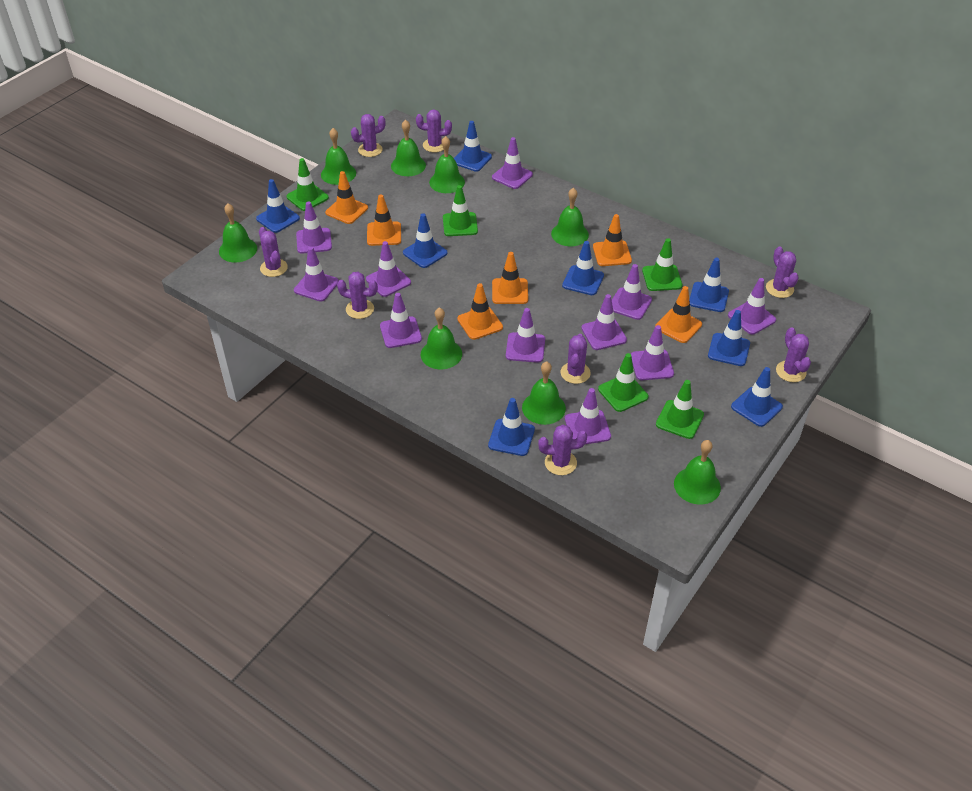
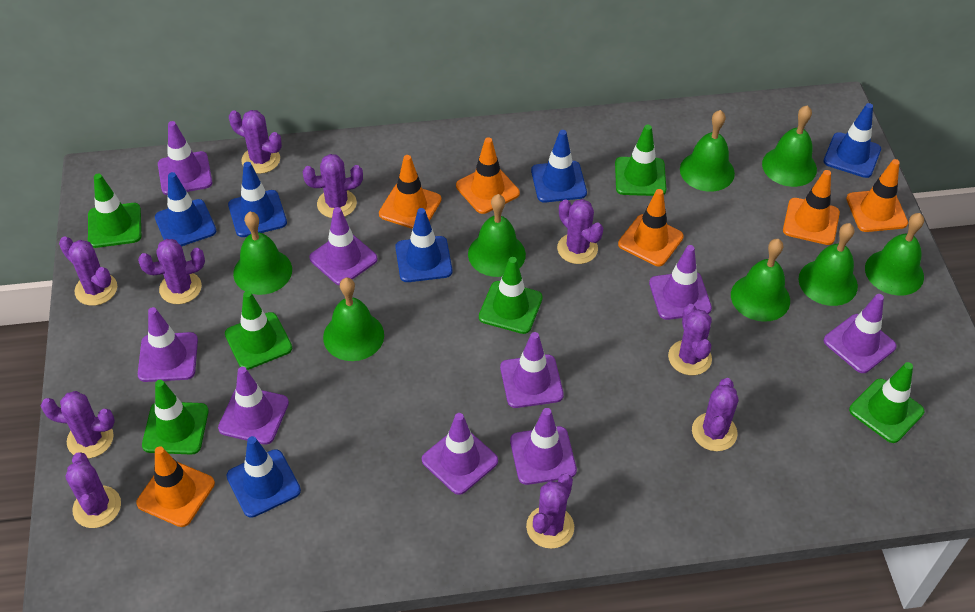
blue traffic cone: 8 -> 6
green traffic cone: 5 -> 6
purple cactus: 8 -> 10
purple traffic cone: 11 -> 9

